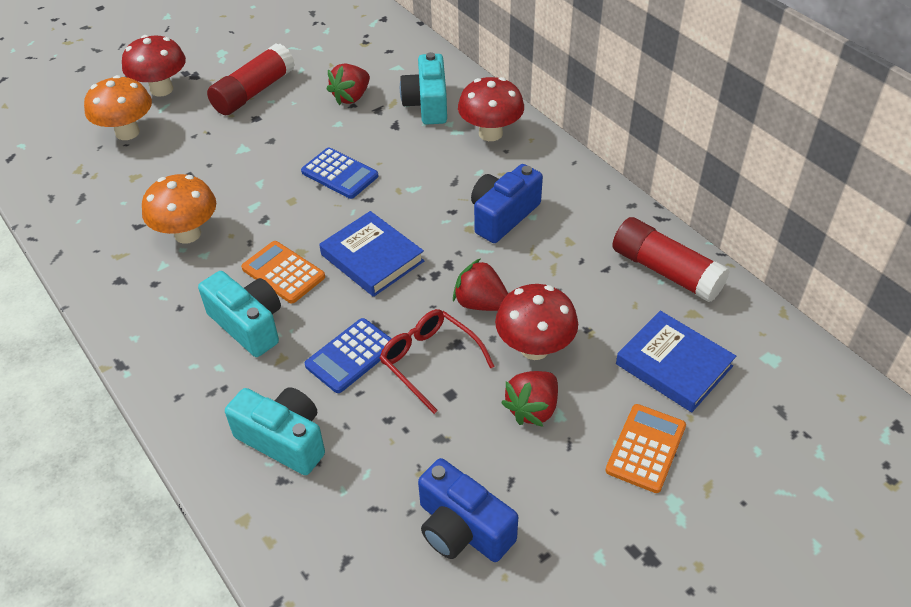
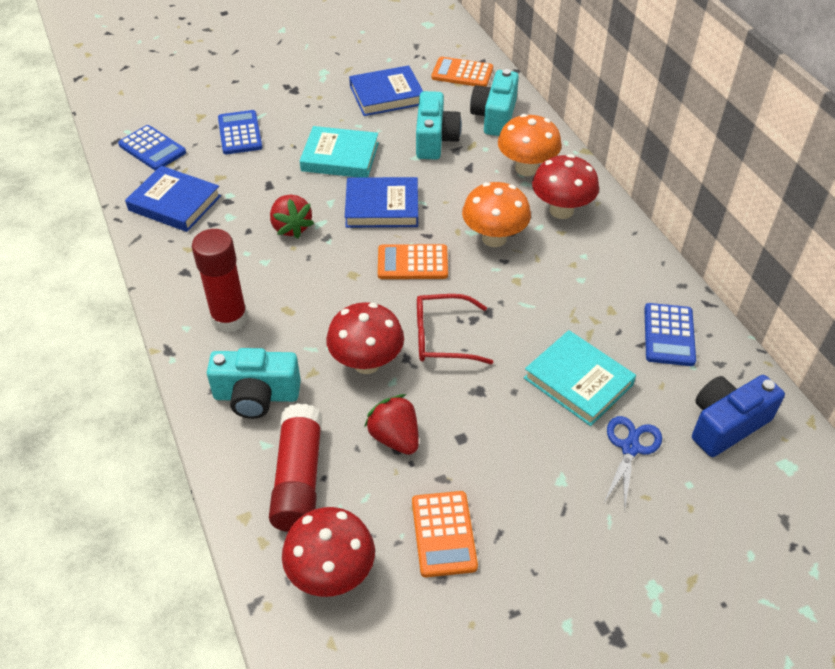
blue book: 2 -> 3
blue calculator: 2 -> 3
blue camera: 2 -> 1
blue scissors: 0 -> 1
orange calculator: 2 -> 3
red strawberry: 3 -> 2
turquoise book: 0 -> 2

